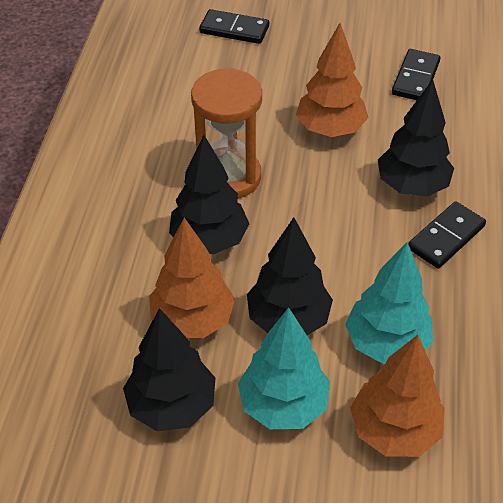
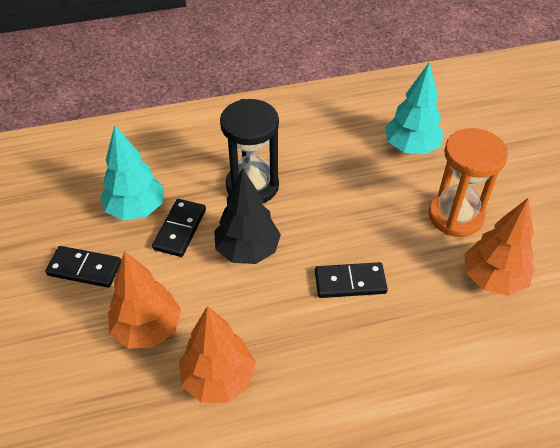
black hourglass: 0 -> 1
black tree: 4 -> 1

